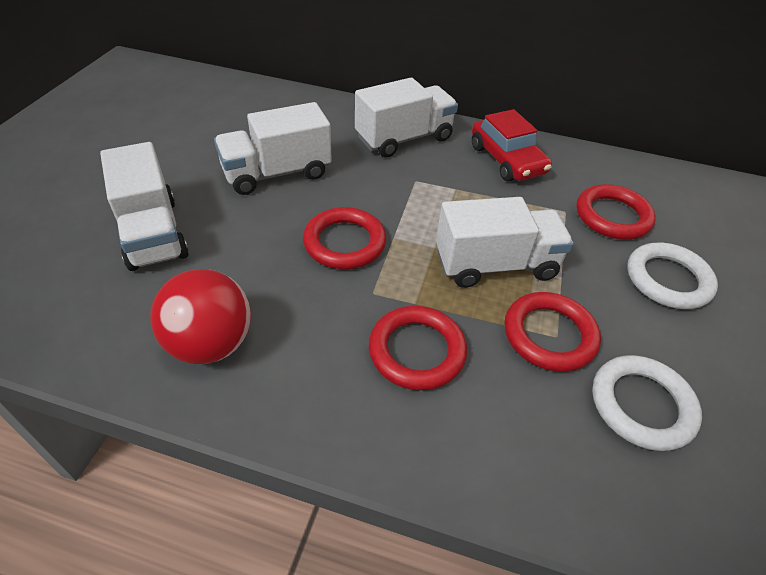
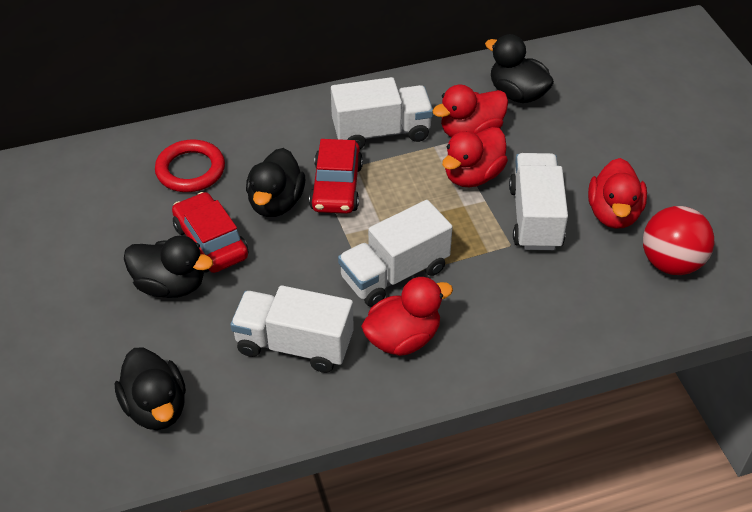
black duck: 0 -> 4
red car: 1 -> 2
red duck: 0 -> 4
red ring: 4 -> 1
white ring: 2 -> 0

